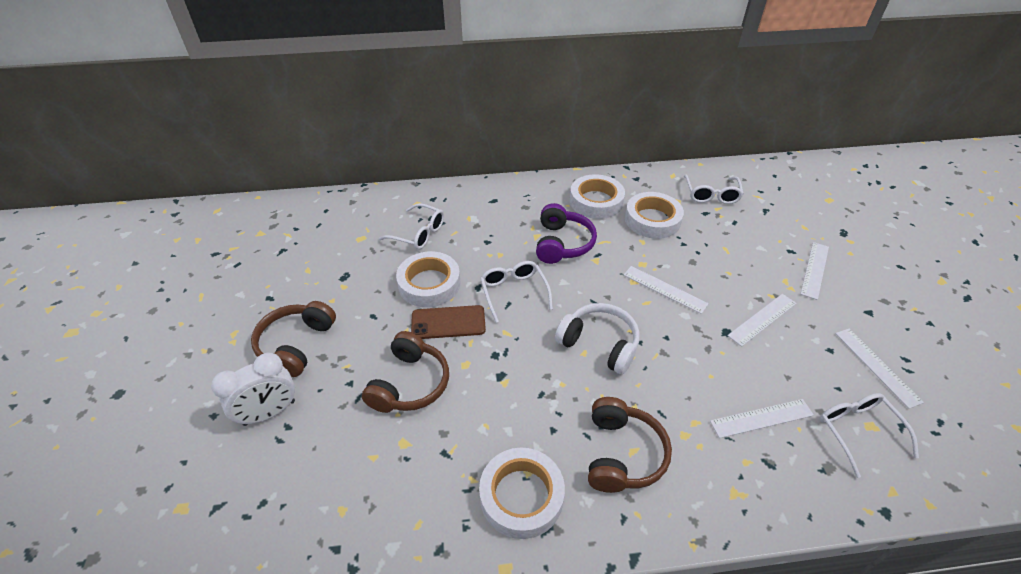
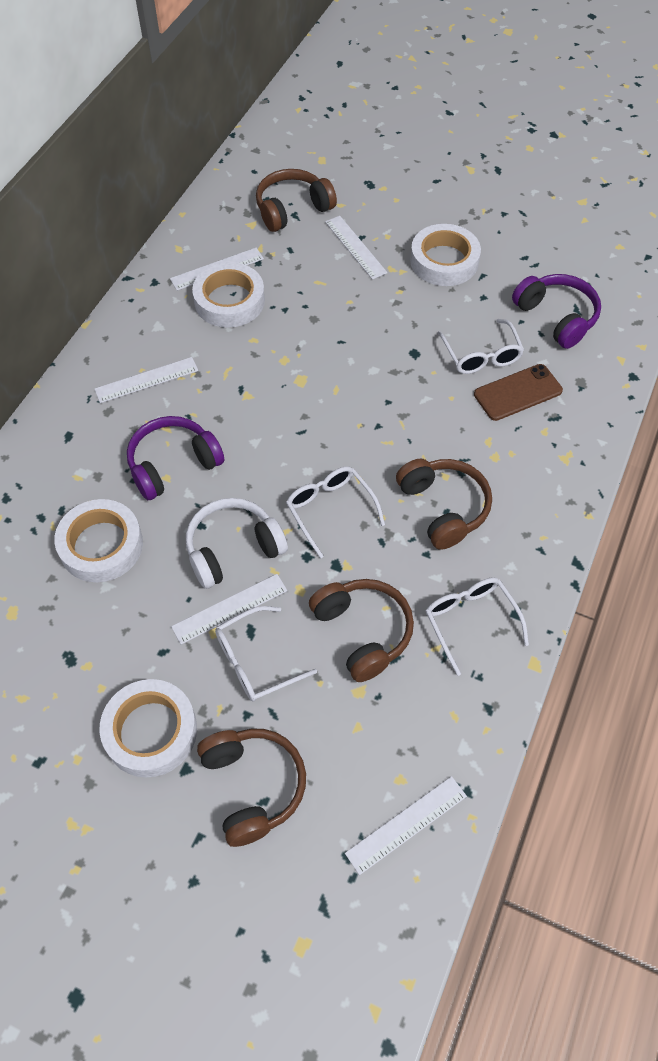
brown headphones: 3 -> 4
purple headphones: 1 -> 2
white clock: 1 -> 0

